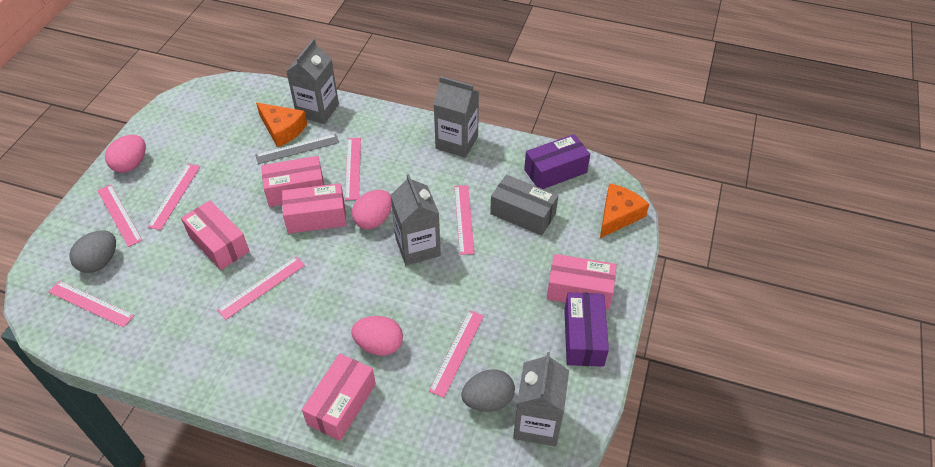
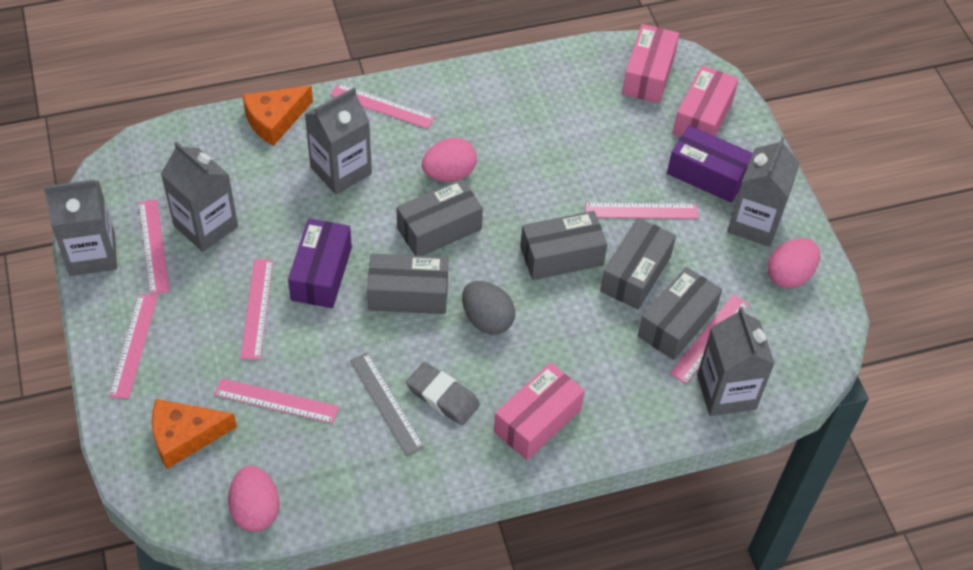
grey box: 1 -> 5
grey carton: 4 -> 5
grey egg: 2 -> 1
grey eraser: 0 -> 1
pink box: 5 -> 3

